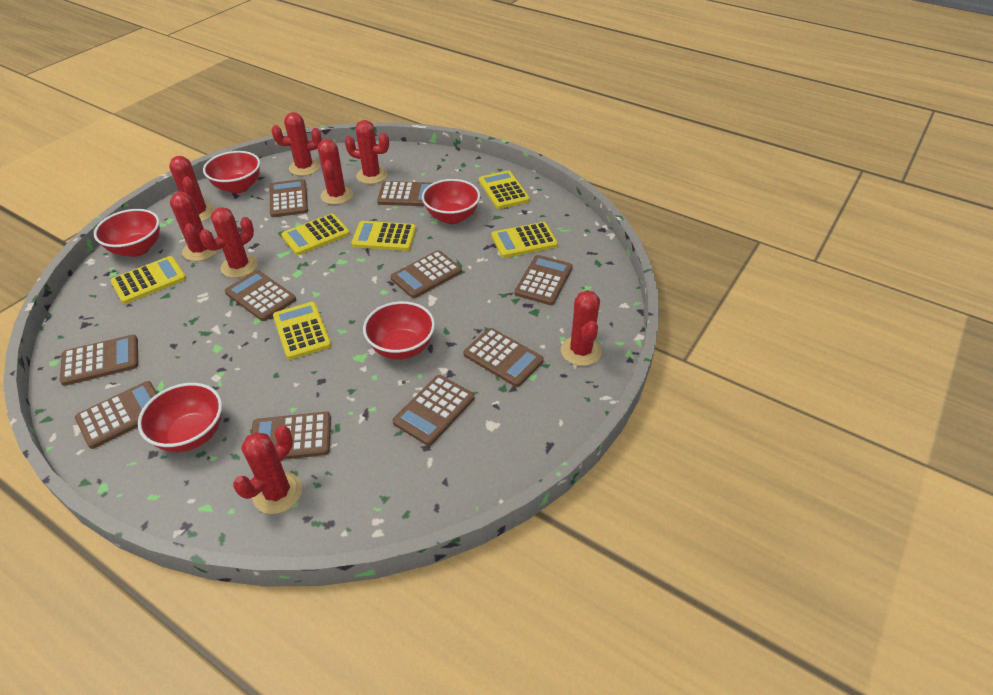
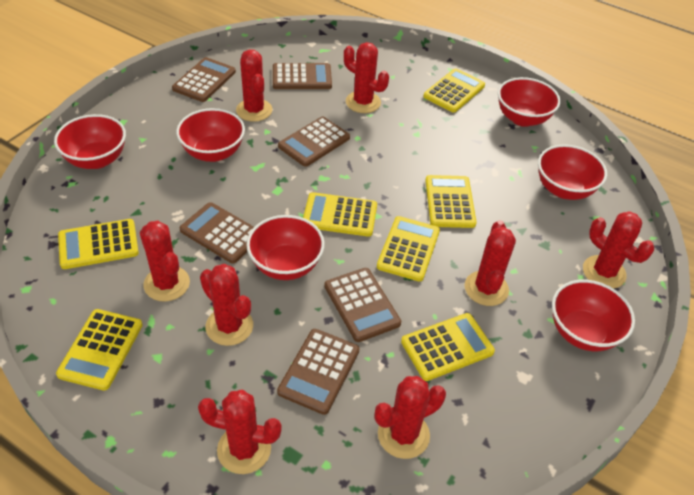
brown calculator: 10 -> 6
red bowl: 5 -> 6
yellow calculator: 6 -> 7

